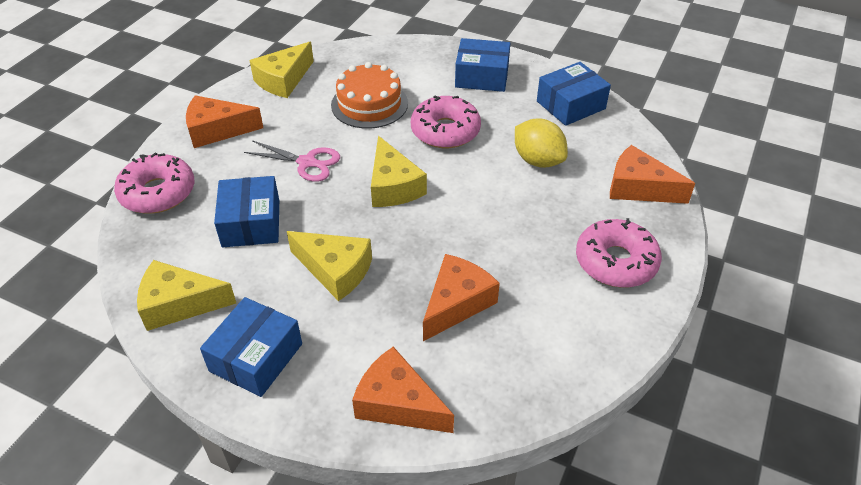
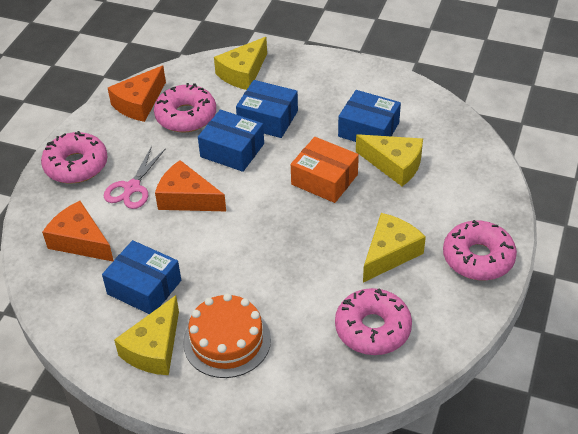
orange box: 0 -> 1
orange cheese: 4 -> 3
pink donut: 3 -> 4
yellow lemon: 1 -> 0

